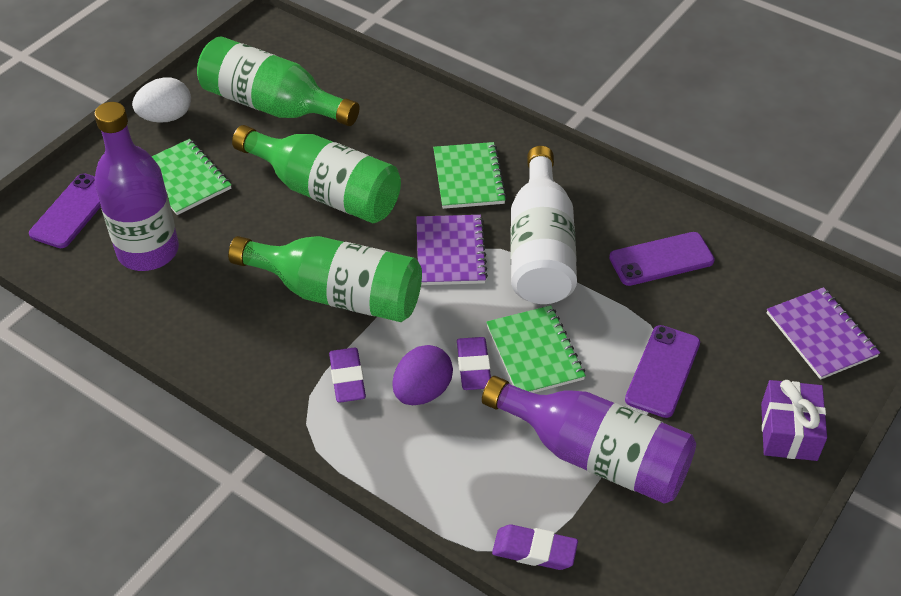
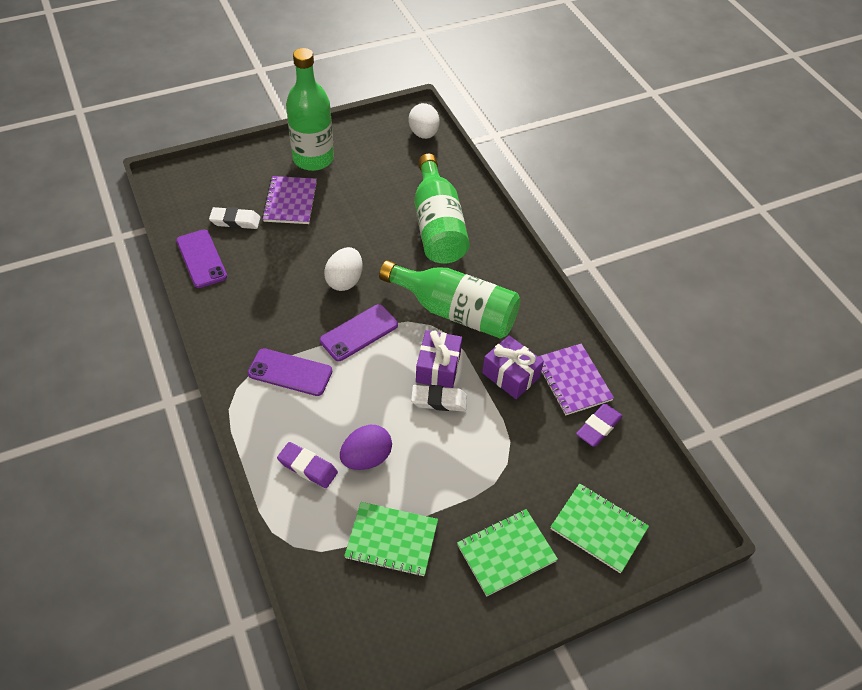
purple bottle: 2 -> 0
purple eraser: 3 -> 2
purple gift: 1 -> 2
white bottle: 1 -> 0
white egg: 1 -> 2
white eraser: 0 -> 2

